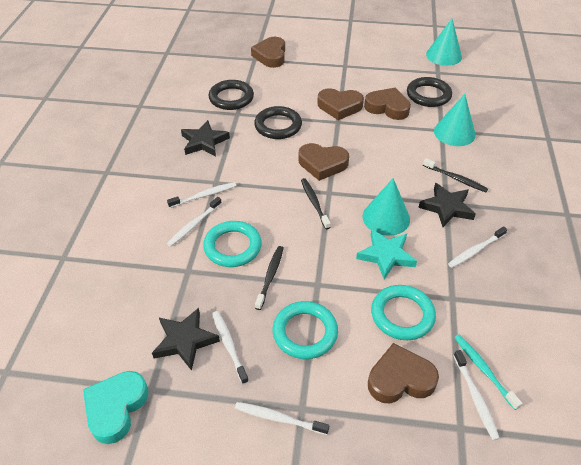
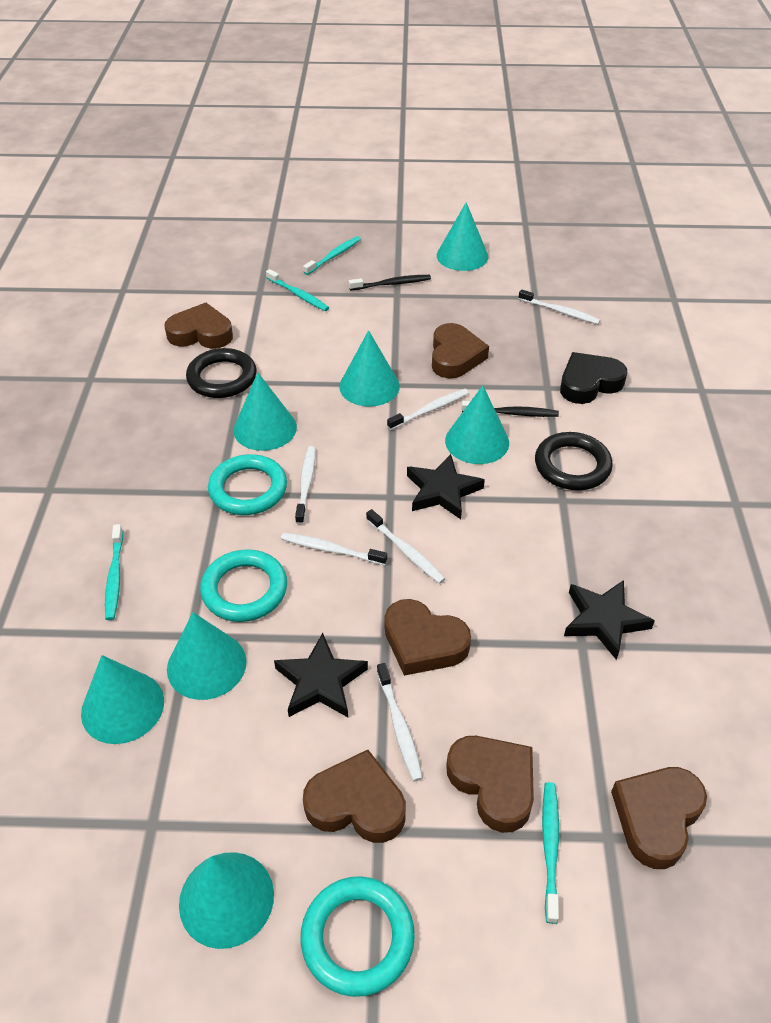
black heart: 0 -> 1
black ring: 3 -> 2
black toothbrush: 3 -> 2
brown heart: 5 -> 6
turquoise cone: 3 -> 7
turquoise heart: 1 -> 0
turquoise star: 1 -> 0
turquoise toothbrush: 1 -> 4

